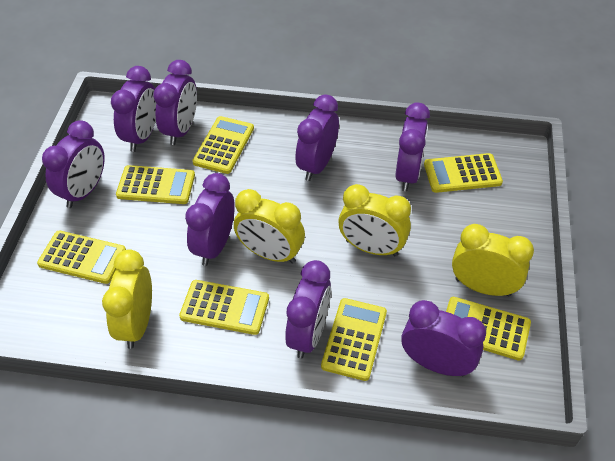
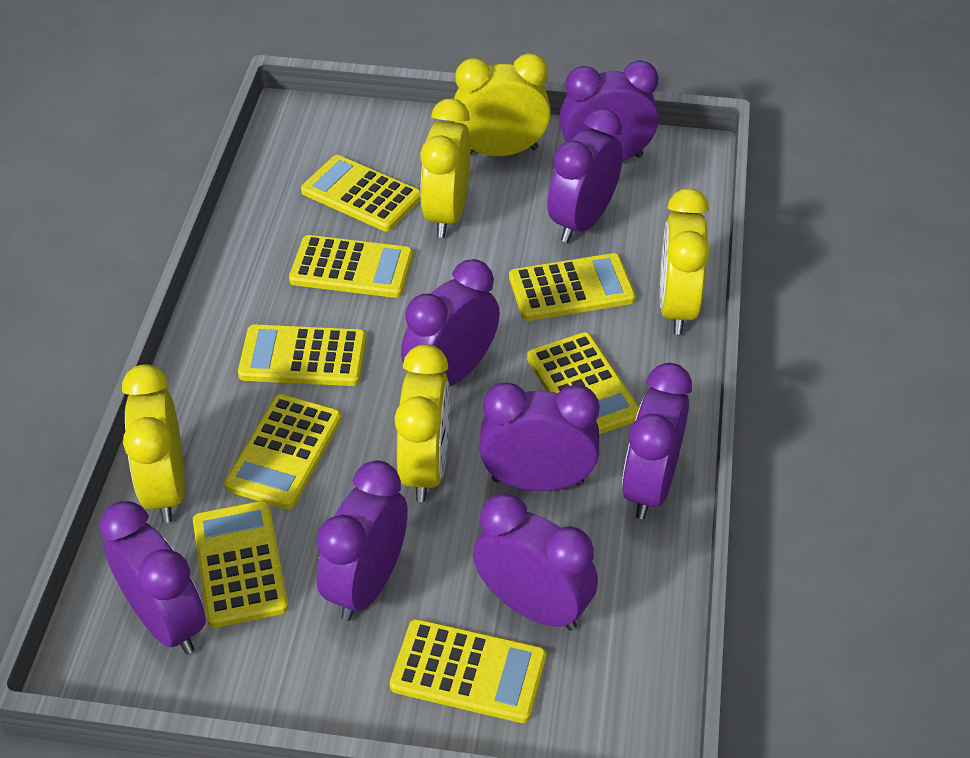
yellow calculator: 7 -> 8
yellow clock: 4 -> 5

